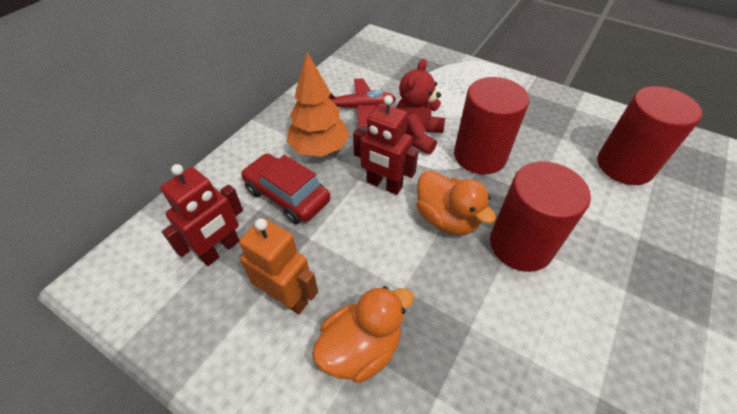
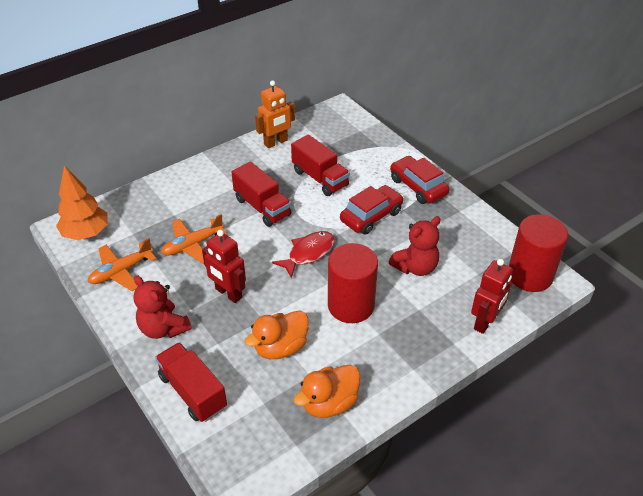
orange plane: 0 -> 2
red car: 1 -> 2
red cylinder: 3 -> 2
red fish: 0 -> 1
red plane: 1 -> 0
red teddy bear: 1 -> 2
red truck: 0 -> 3

